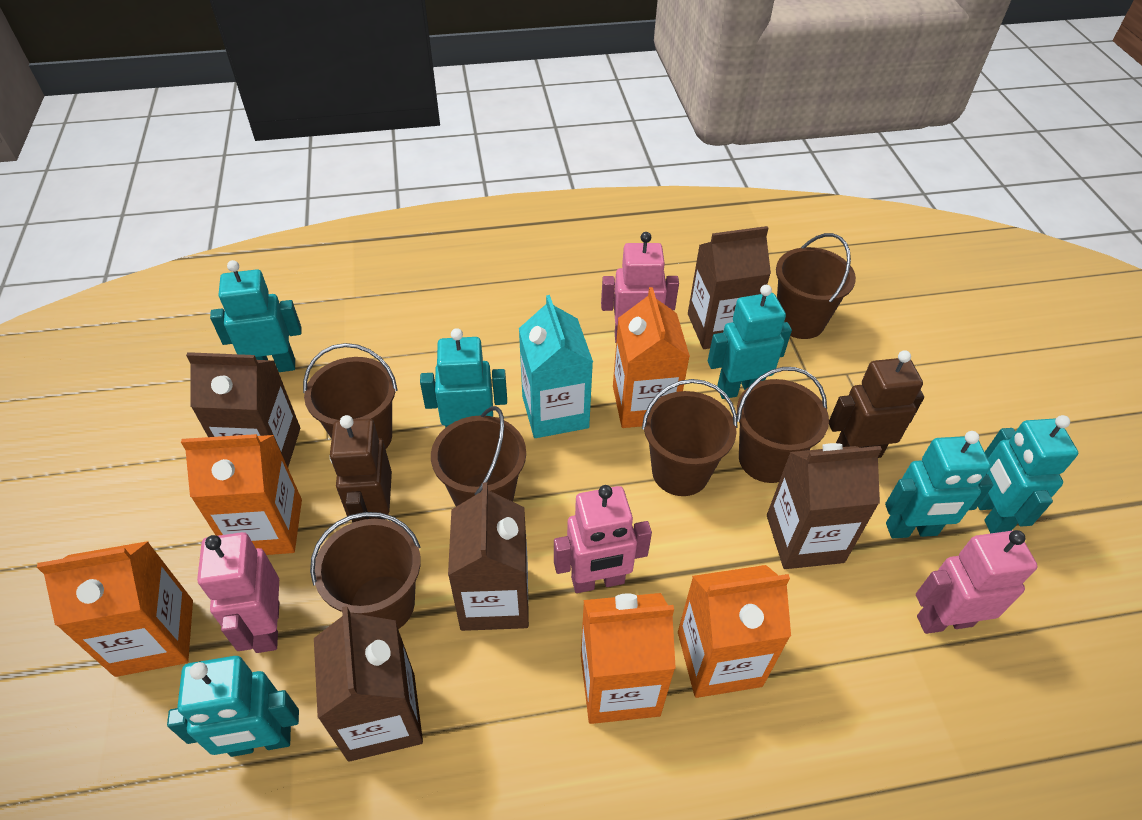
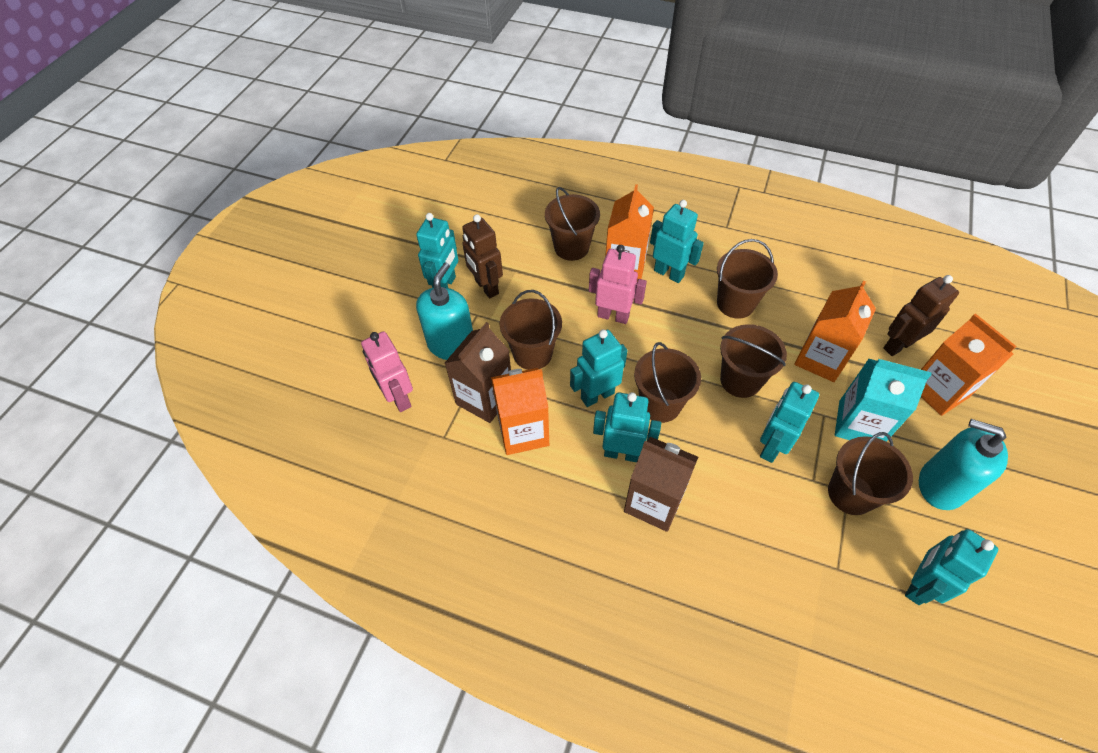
brown carton: 5 -> 2
orange carton: 5 -> 4
pink robot: 4 -> 2
turquoise soap dispenser: 0 -> 2

